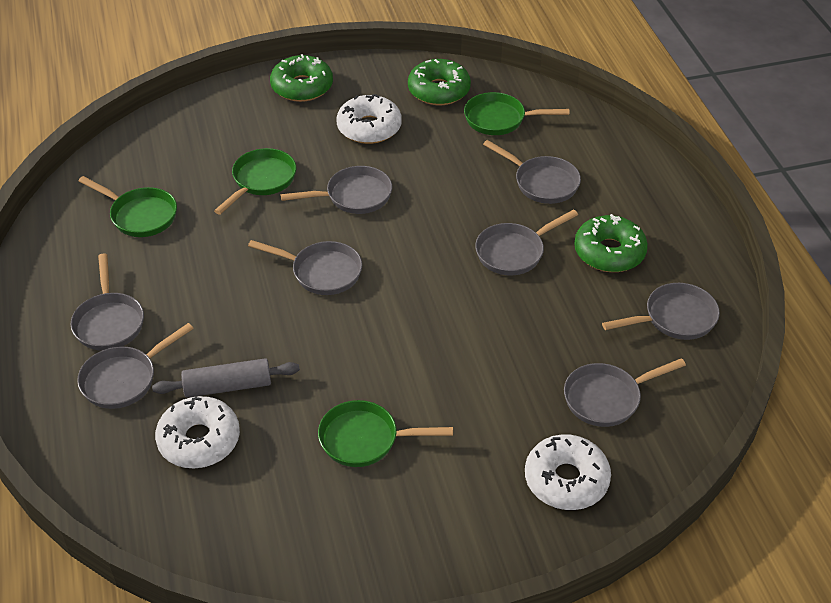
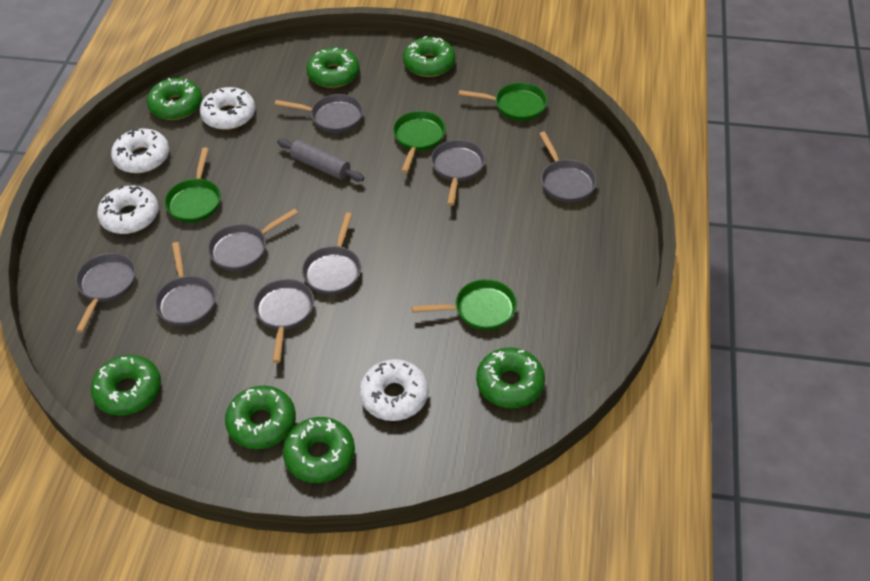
green donut: 3 -> 7
white donut: 3 -> 4

